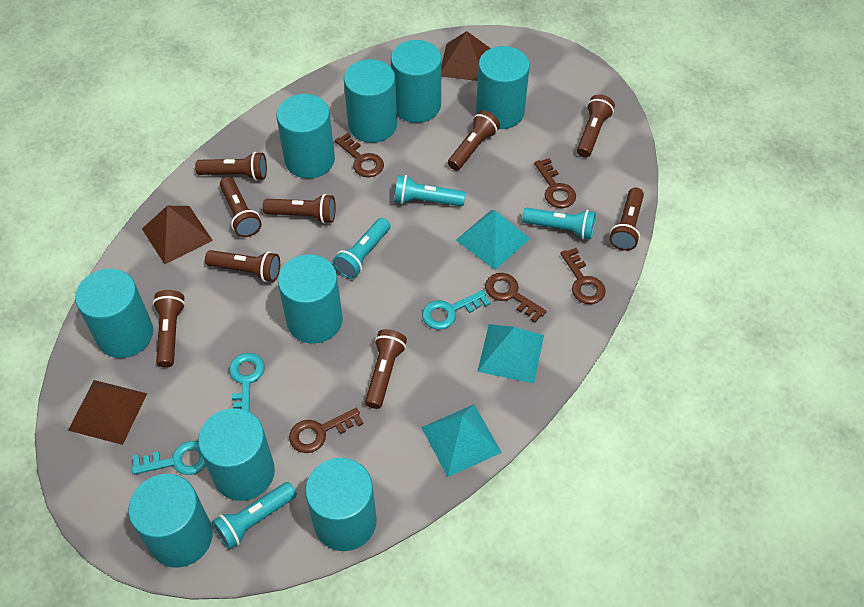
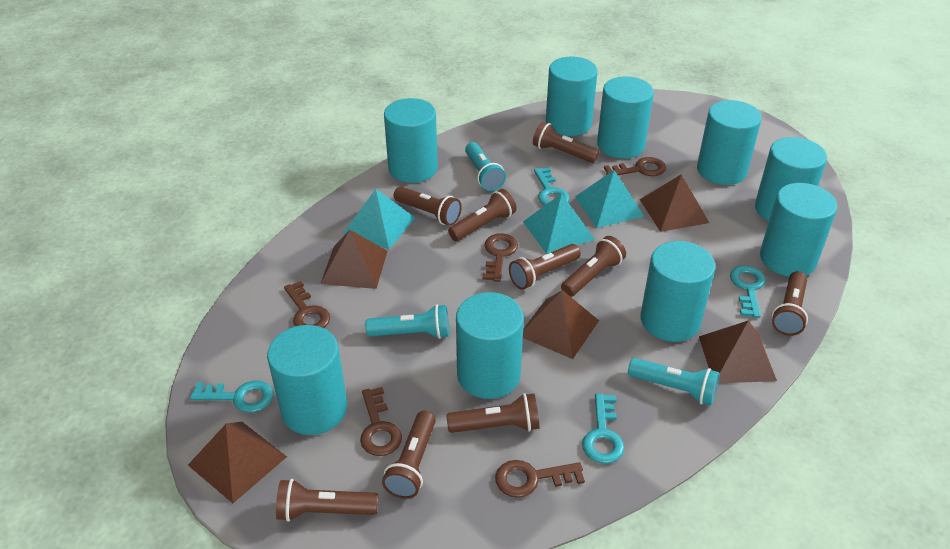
brown pyramid: 3 -> 5
turquoise flashlight: 4 -> 3
turquoise key: 3 -> 4

